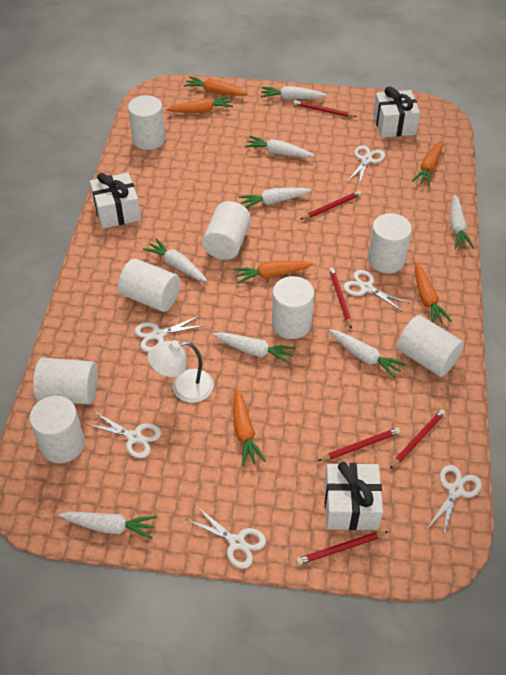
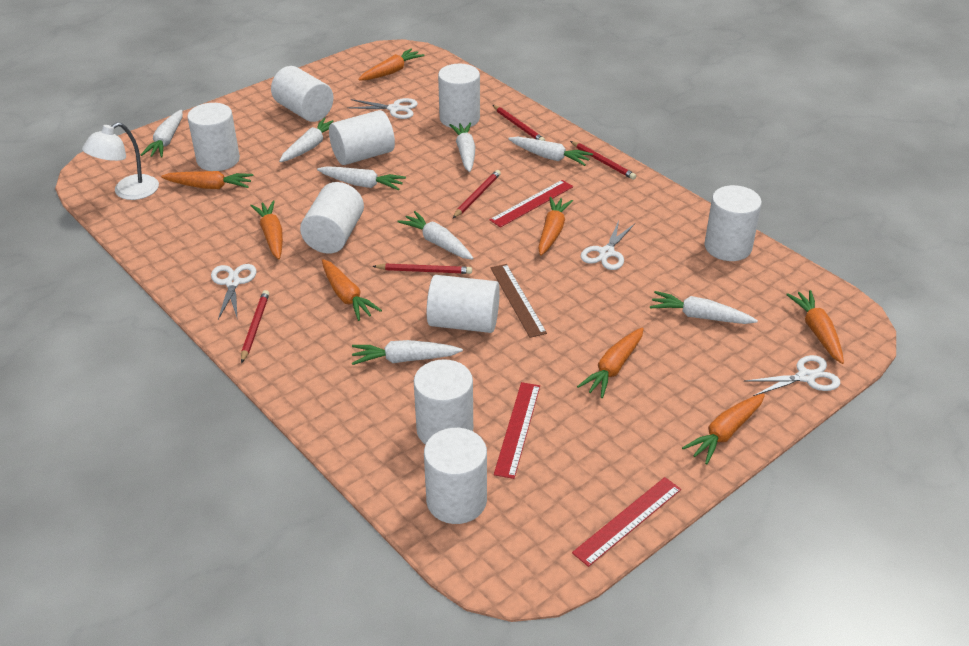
brown ruler: 0 -> 1
orange carrot: 6 -> 8
red pencil: 6 -> 5
red ruler: 0 -> 3
white cylinder: 8 -> 9
white gift: 3 -> 0
white scissors: 6 -> 4

